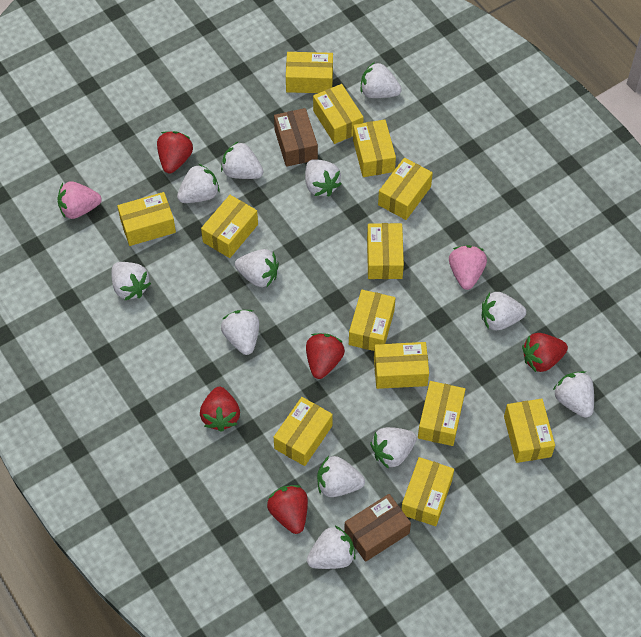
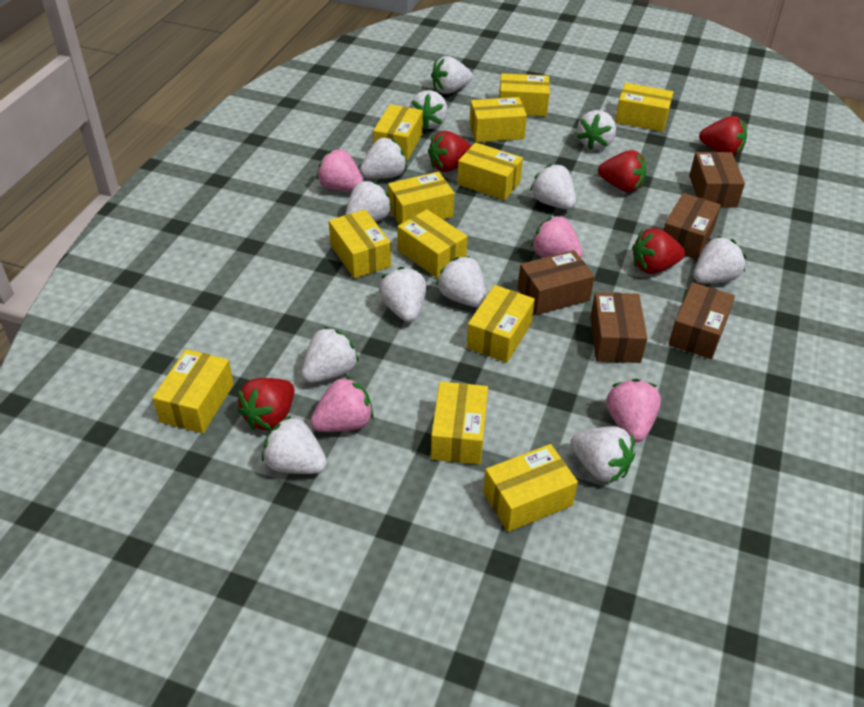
brown box: 2 -> 5
pink strawberry: 2 -> 4
yellow box: 13 -> 12

